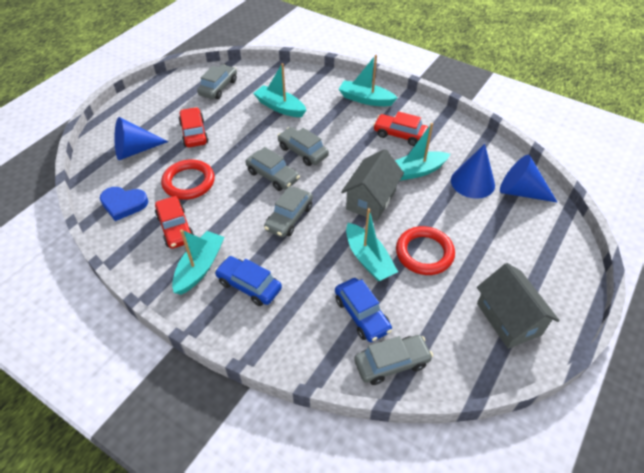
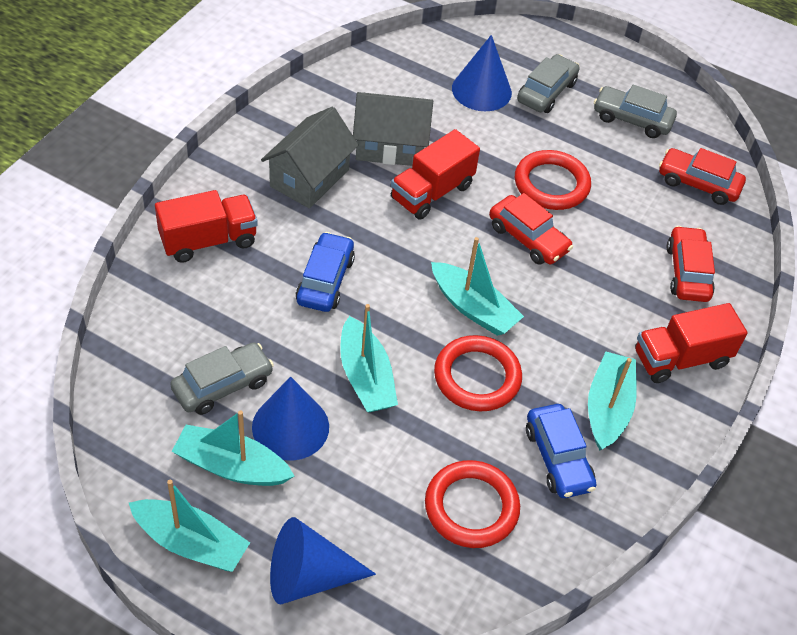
blue heart: 1 -> 0
grey car: 5 -> 3
red ring: 2 -> 3
red truck: 0 -> 3

